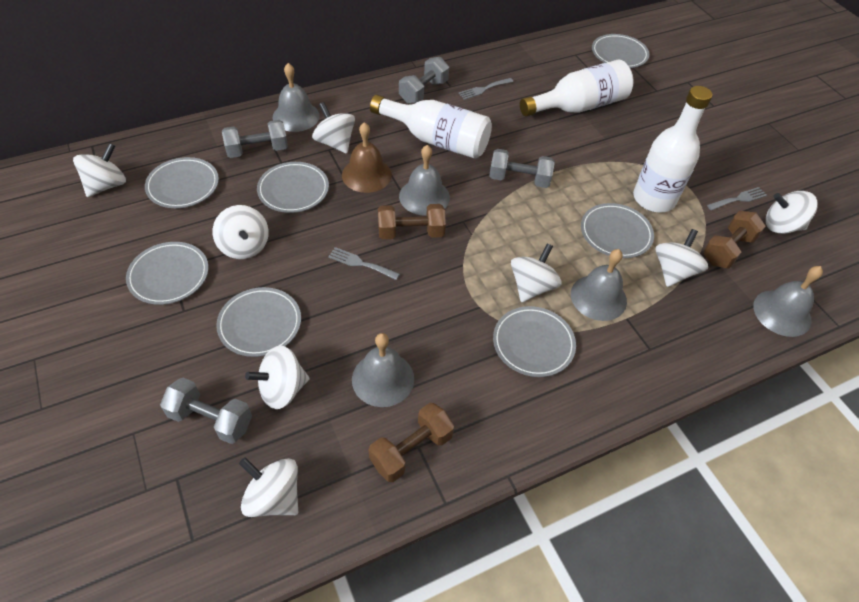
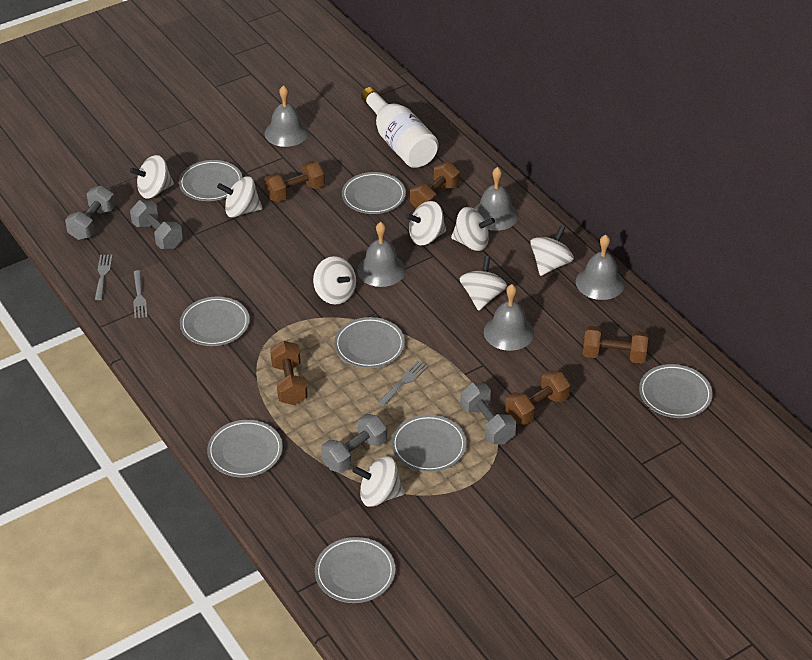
brown bell: 1 -> 0
brown dumbbell: 3 -> 5
grey plate: 7 -> 8
white bottle: 3 -> 1

